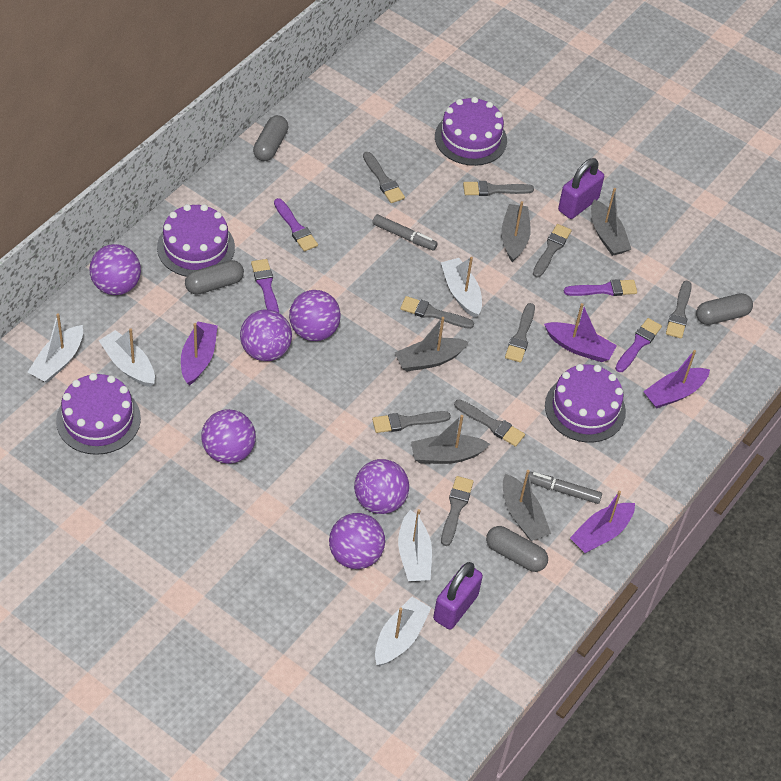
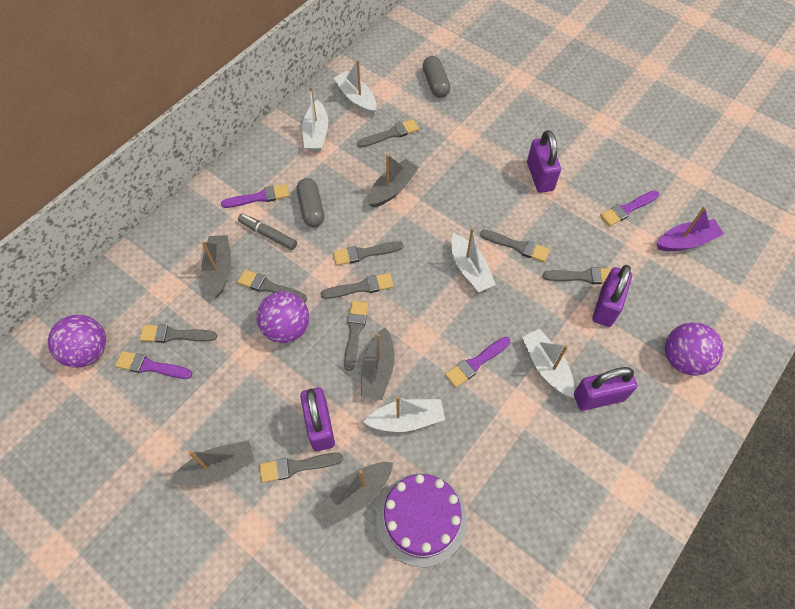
grey capsule: 4 -> 2
grey marker: 2 -> 1
purple ball: 6 -> 3
purple boat: 4 -> 1
purple cake: 4 -> 1
purple padlock: 2 -> 4

